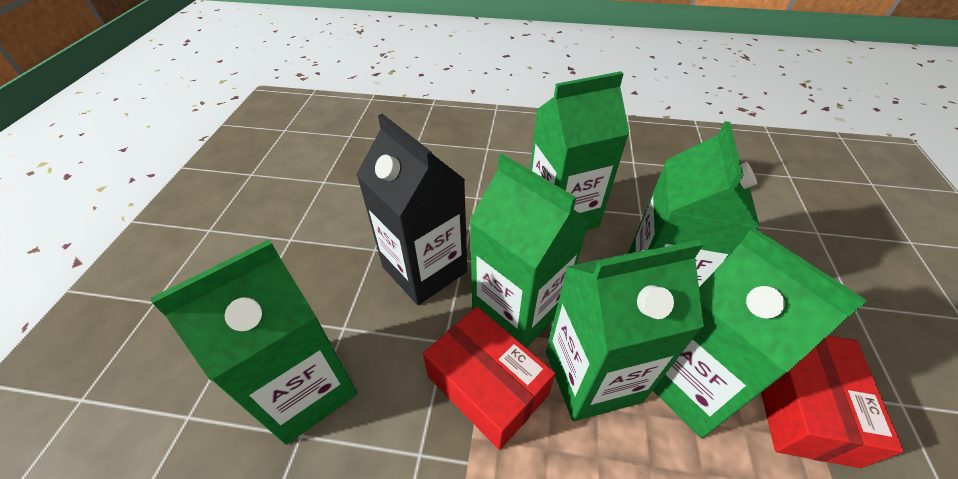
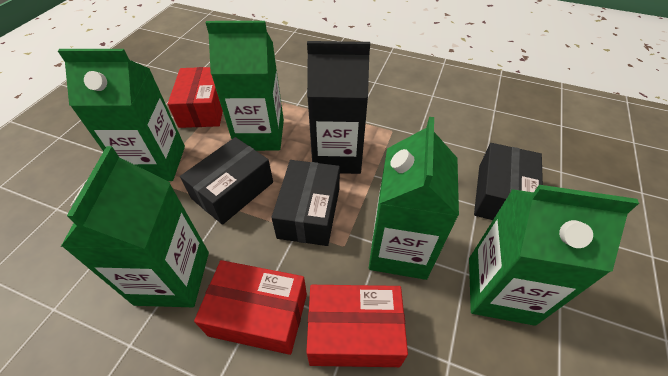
black box: 0 -> 3
green carton: 6 -> 5
red box: 2 -> 3

